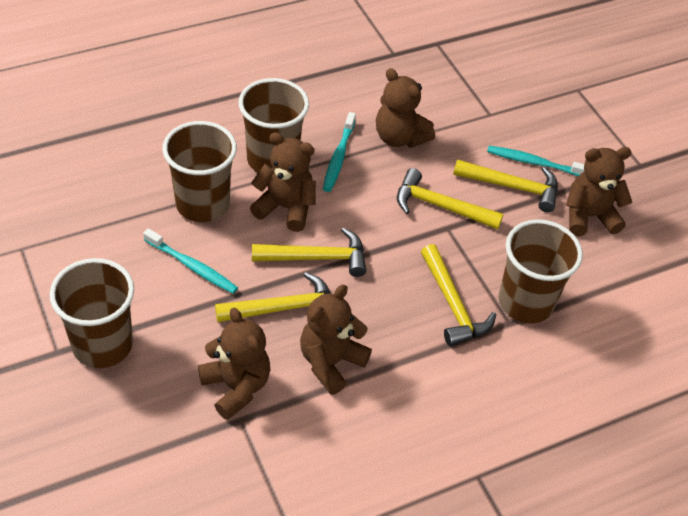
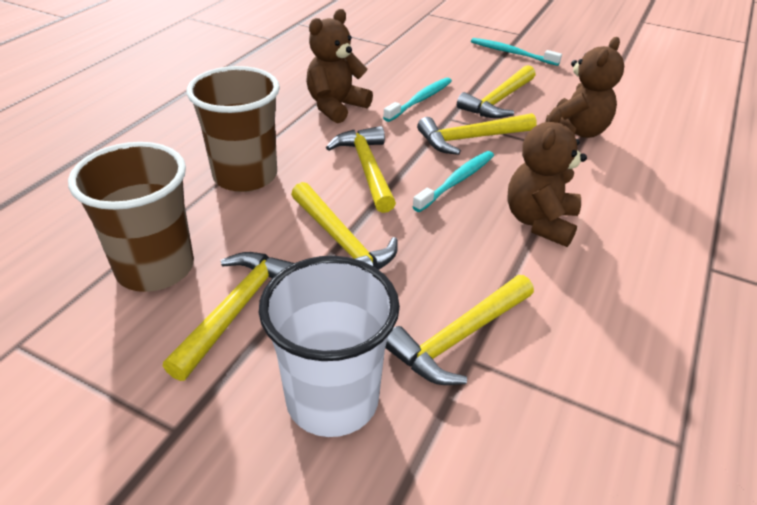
brown cup: 4 -> 2
brown teddy bear: 5 -> 3
white cup: 0 -> 1
yellow hammer: 5 -> 6

